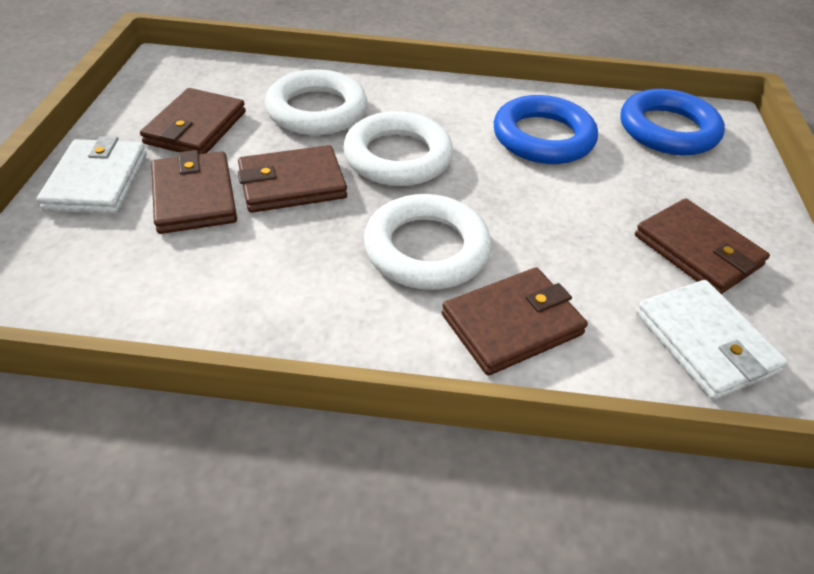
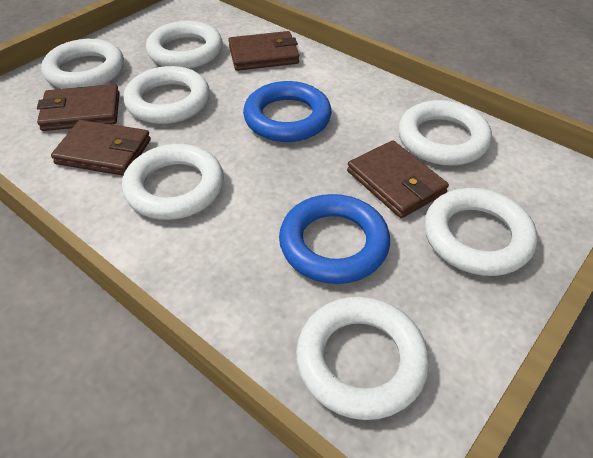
brown wallet: 5 -> 4
white ring: 3 -> 7
white wallet: 2 -> 0

